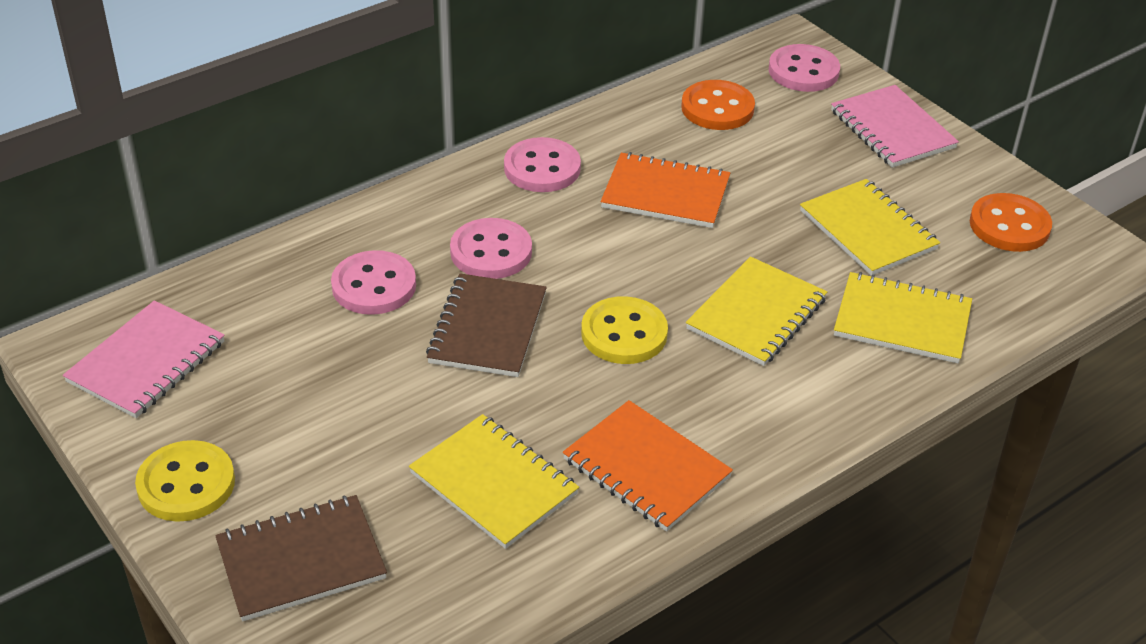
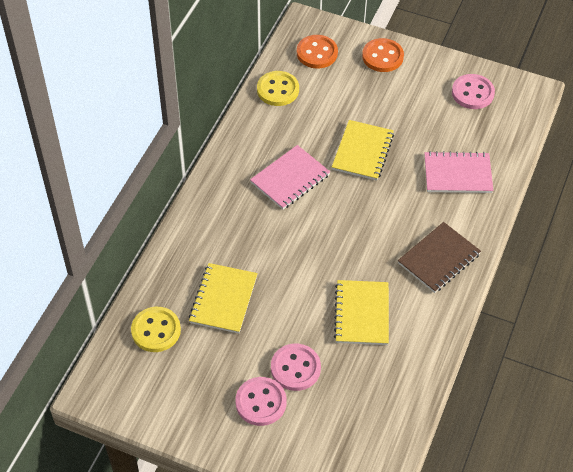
brown notebook: 2 -> 1
orange notebook: 2 -> 0
pink button: 4 -> 3
yellow notebook: 4 -> 3

